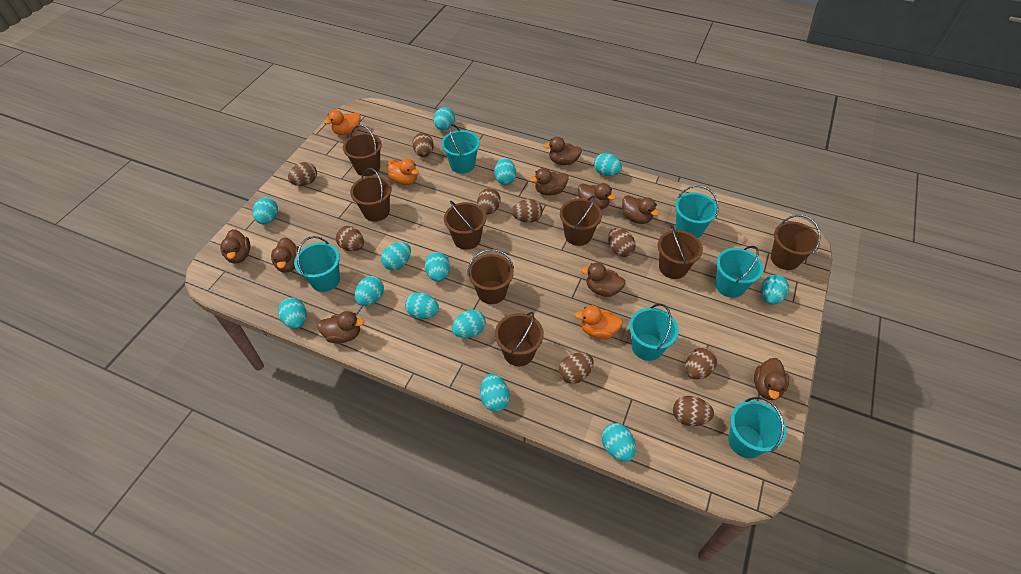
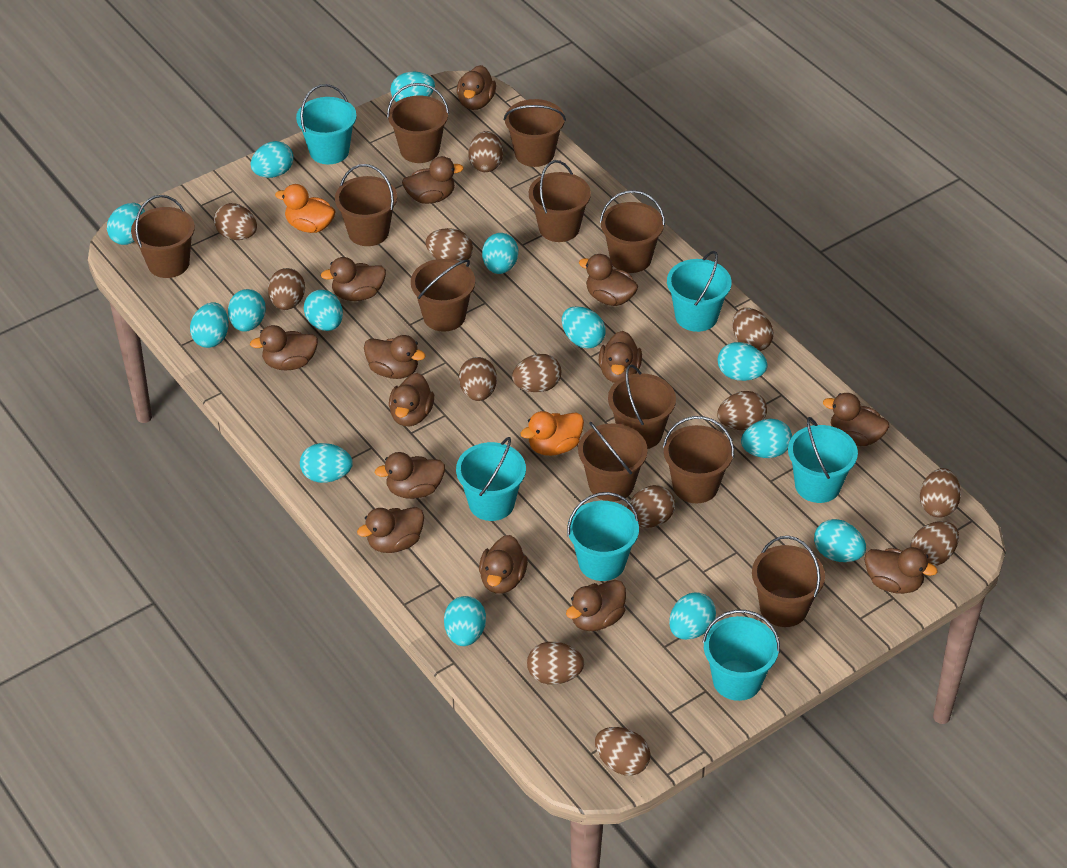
brown bucket: 8 -> 11
brown duck: 9 -> 14
brown egg: 9 -> 13
orange duck: 3 -> 2
turquoise egg: 13 -> 14

